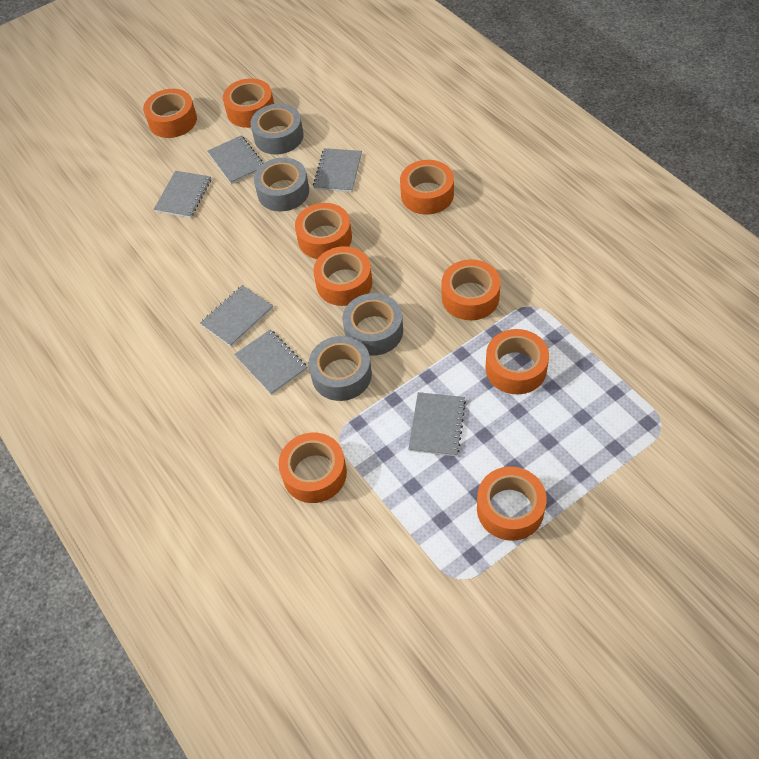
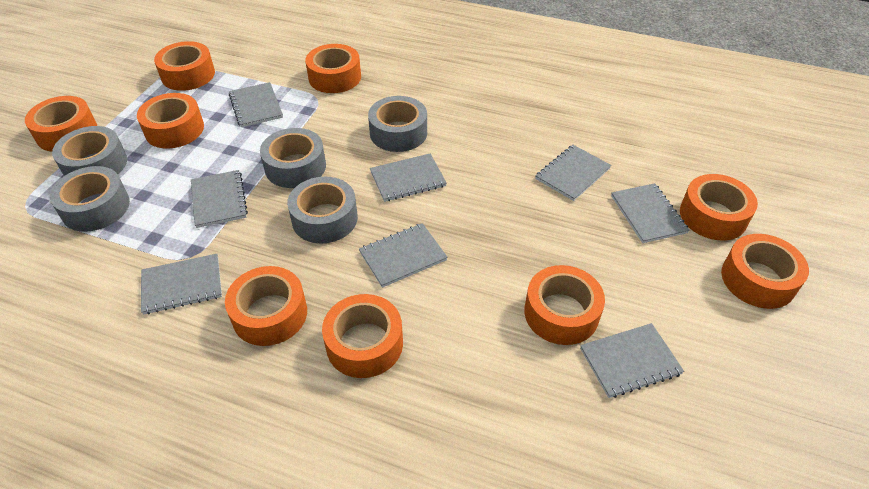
grey notebook: 6 -> 8
grey tape: 4 -> 5

